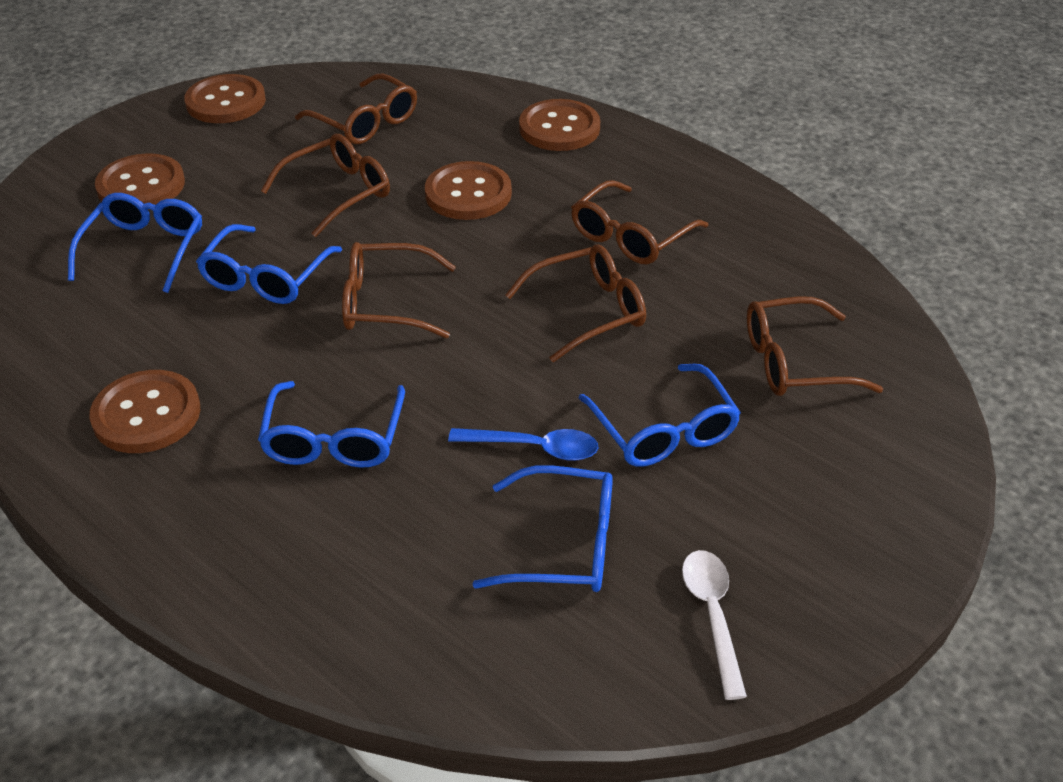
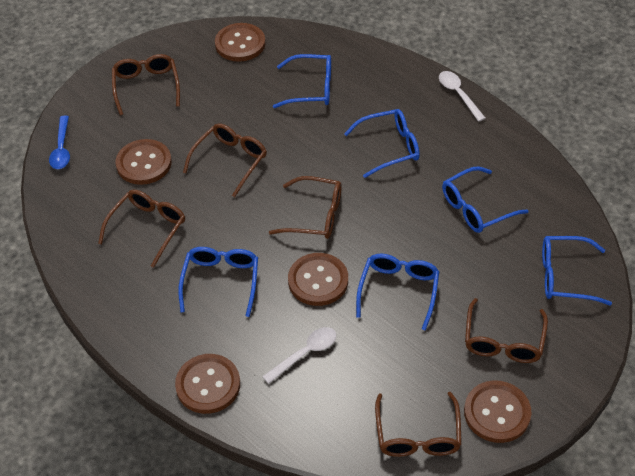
blue glasses: 5 -> 6
white spoon: 1 -> 2

